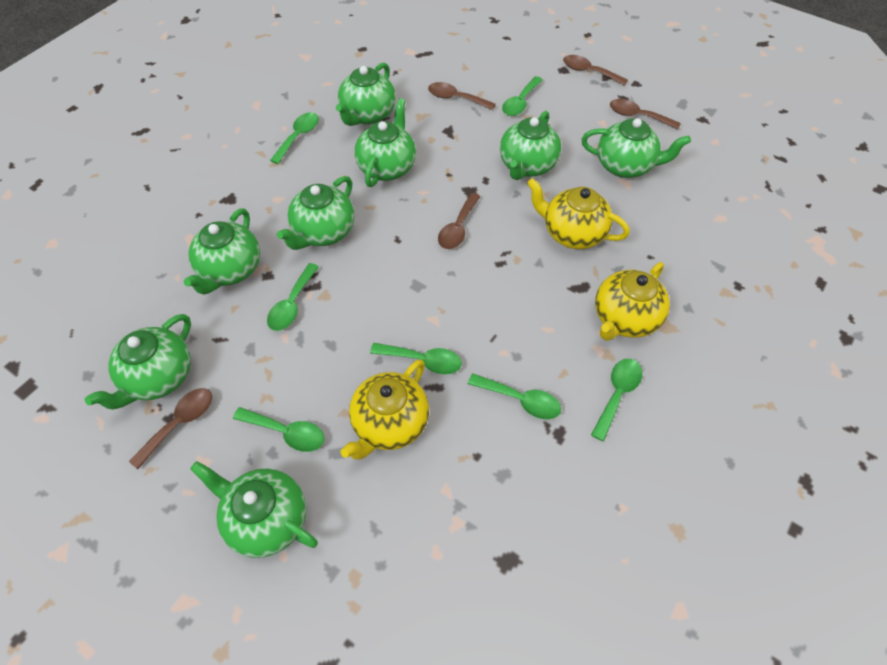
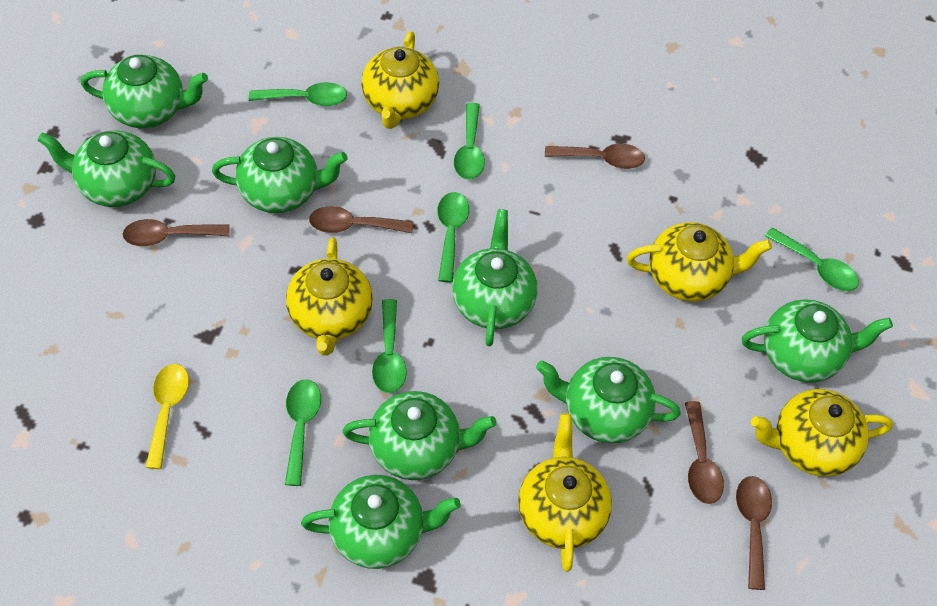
green spoon: 7 -> 6
yellow spoon: 0 -> 1
yellow teapot: 3 -> 5

